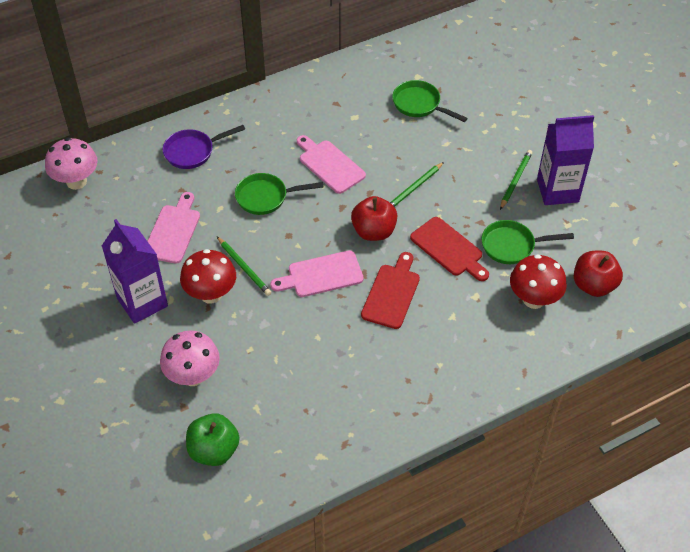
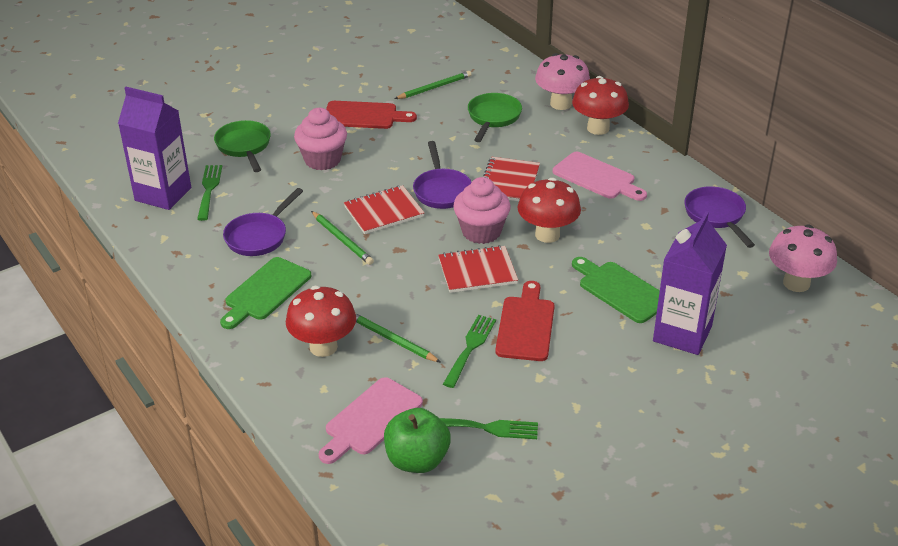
green cutting board: 0 -> 2
green fork: 0 -> 3
green pan: 3 -> 2
pink cupcake: 0 -> 2
pink cutting board: 3 -> 2
purple pan: 1 -> 3
red apple: 2 -> 0
red mushroom: 2 -> 3
red notebook: 0 -> 3

